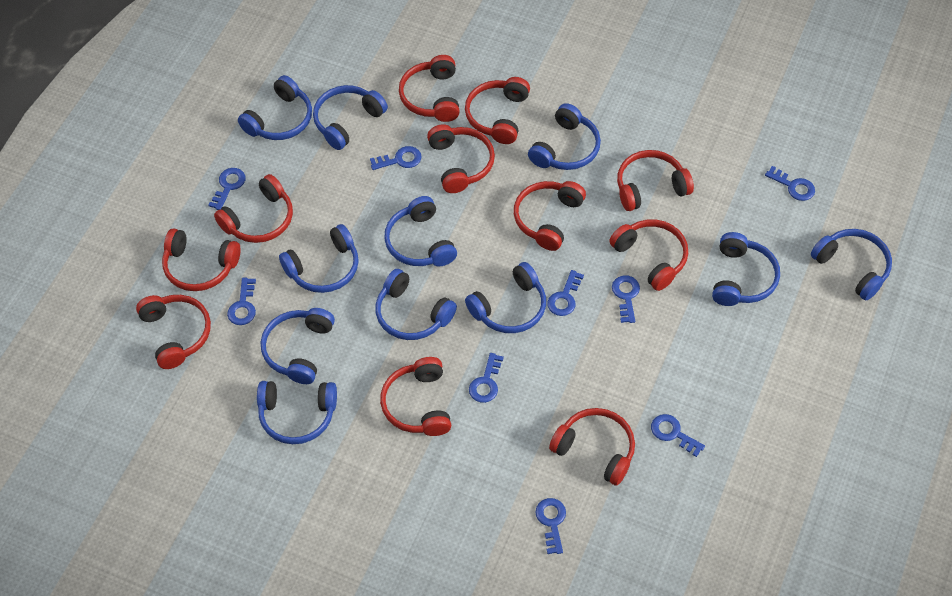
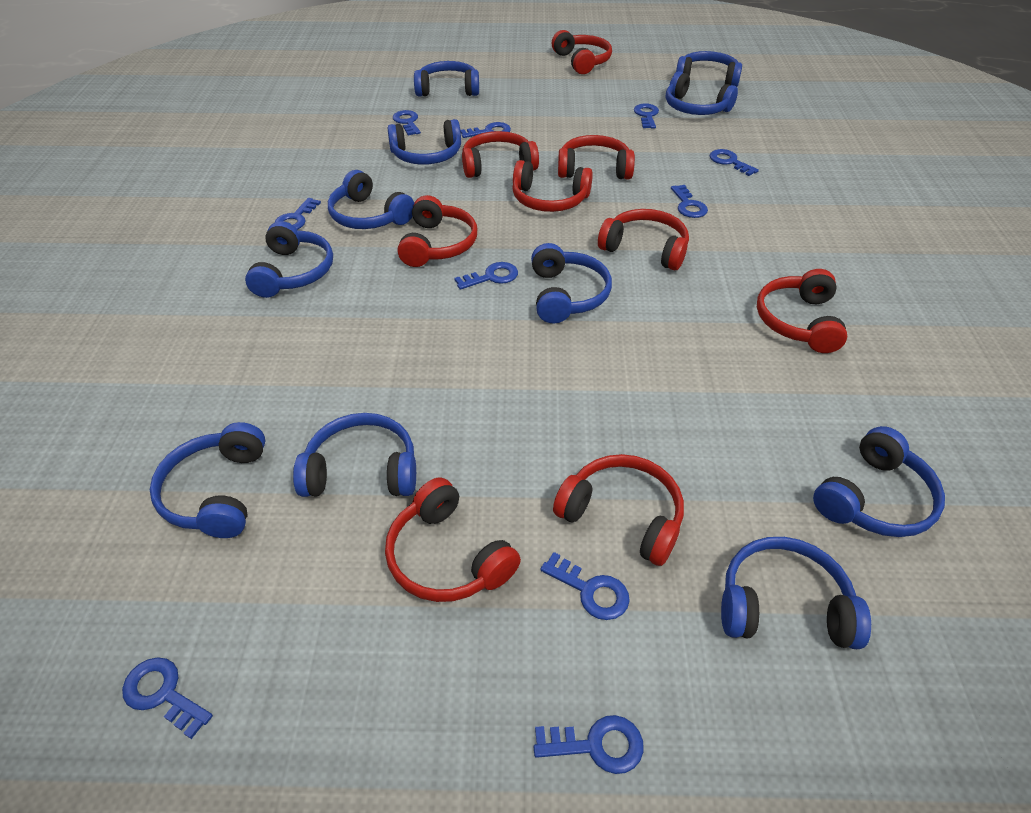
blue key: 9 -> 10
red headphones: 11 -> 9

